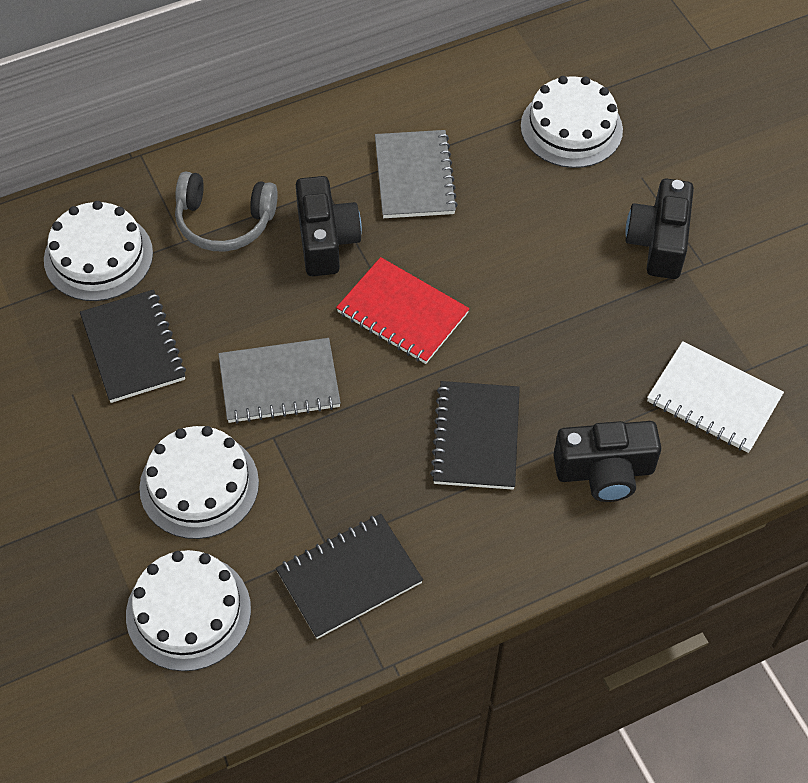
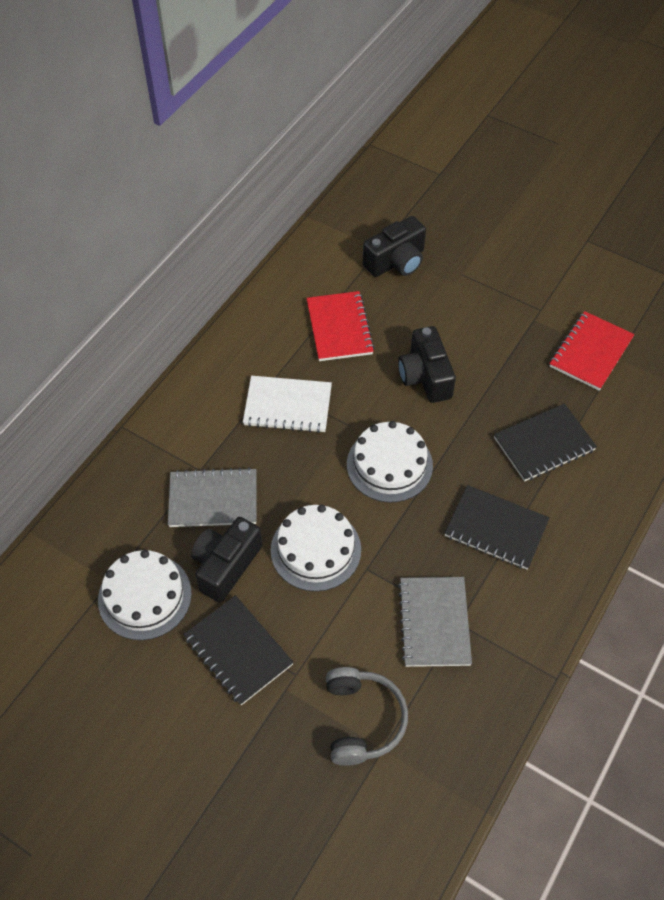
red notebook: 1 -> 2
white cake: 4 -> 3

